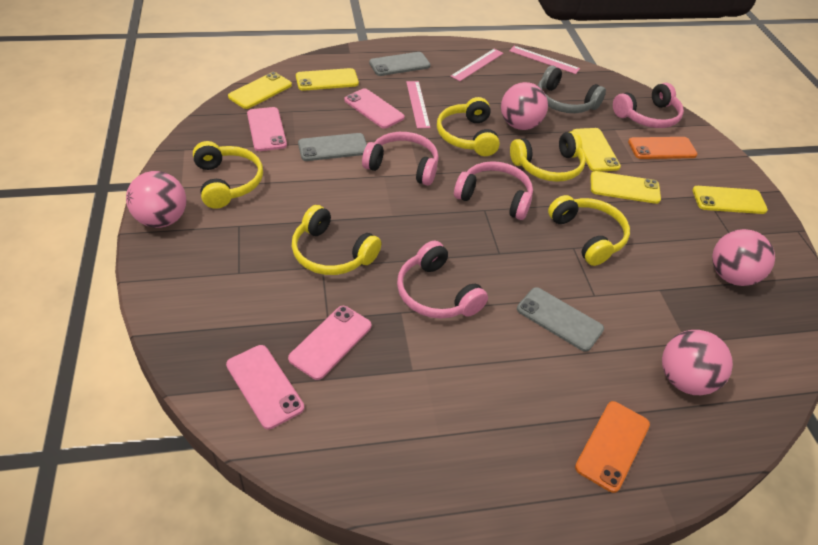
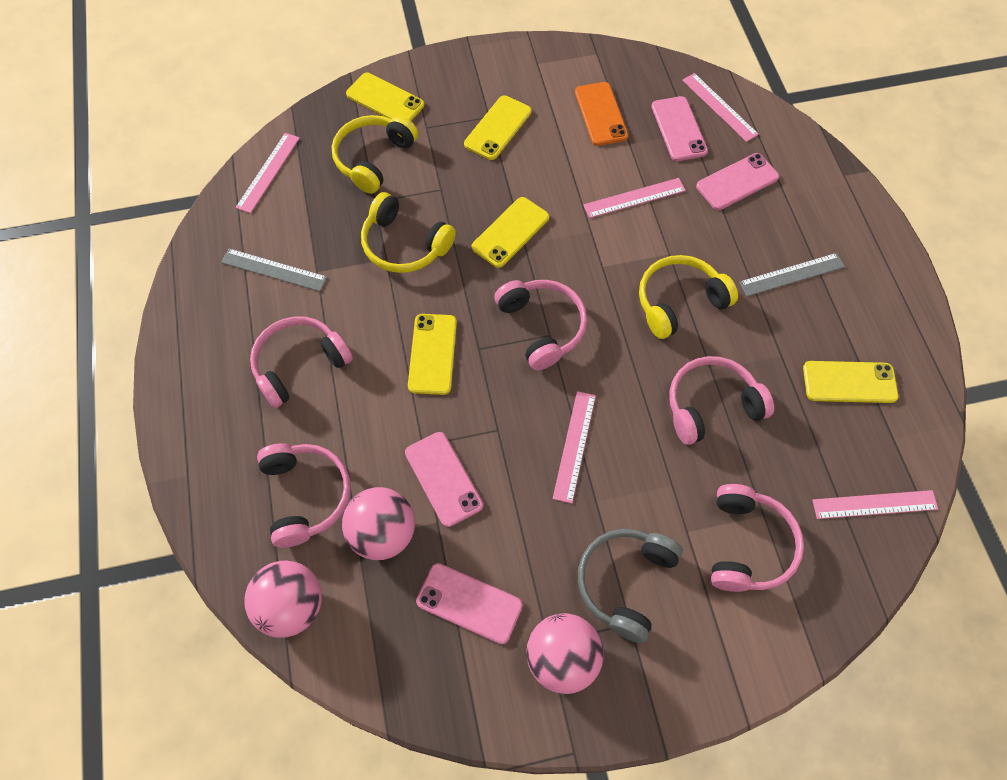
grey phone: 3 -> 0
grey ruler: 0 -> 2
orange phone: 2 -> 1
pink ball: 4 -> 3
pink headphones: 4 -> 5
pink ruler: 3 -> 5
yellow headphones: 5 -> 3

